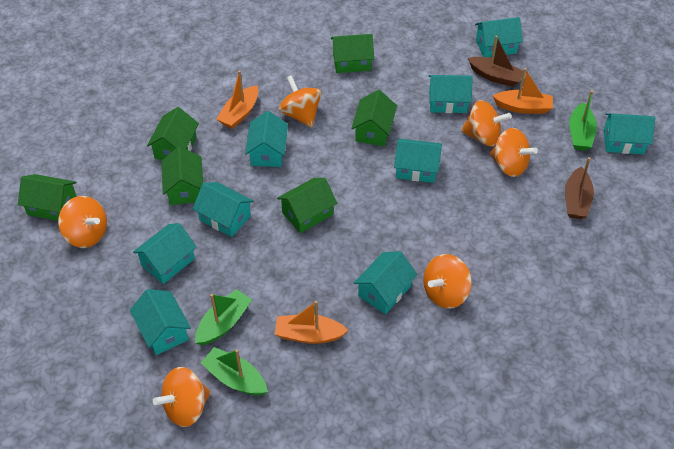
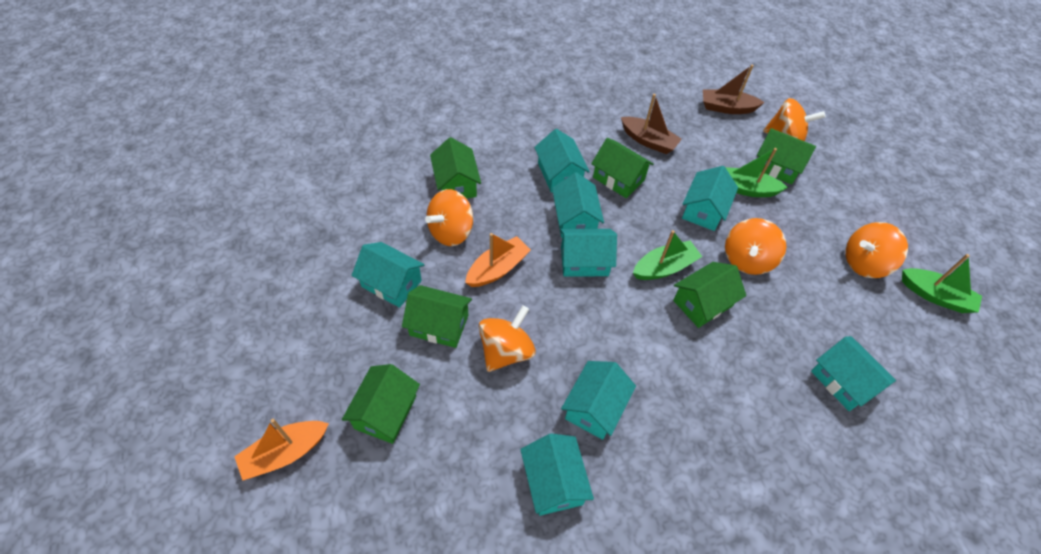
orange boat: 3 -> 2
orange spinning top: 6 -> 5
turquoise house: 9 -> 8

